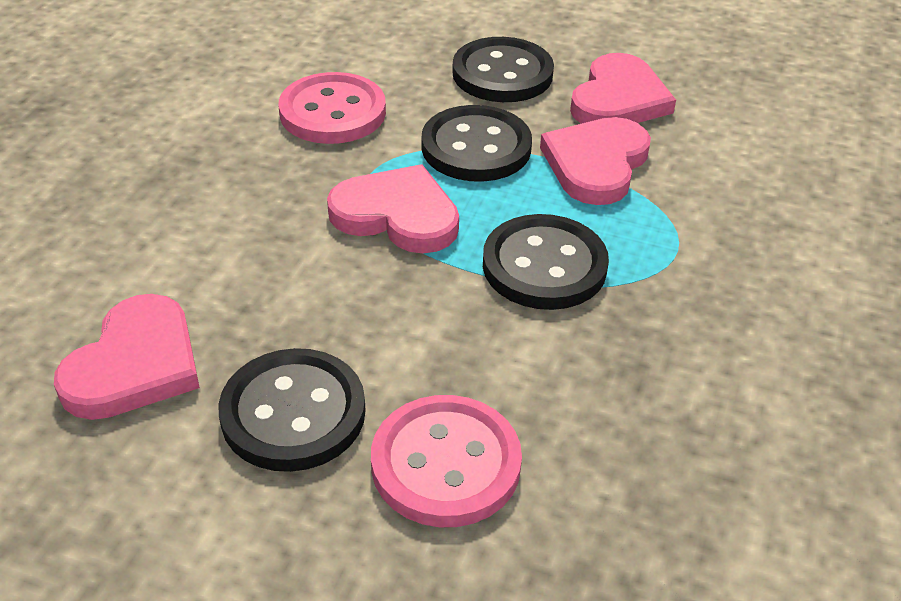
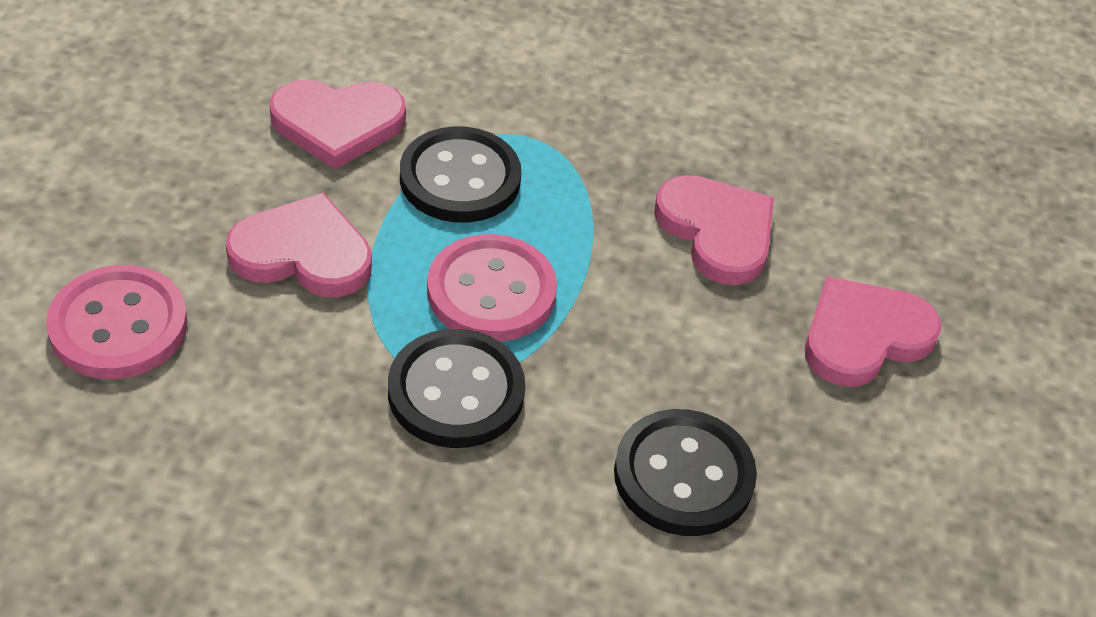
black button: 4 -> 3

